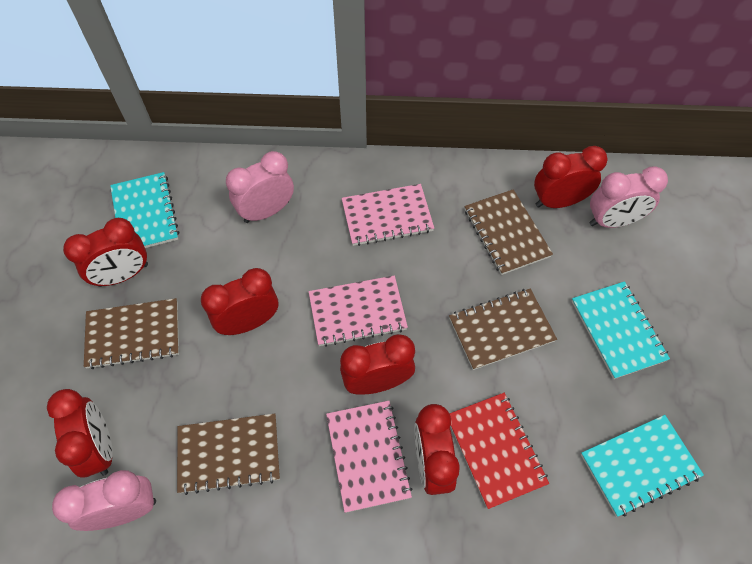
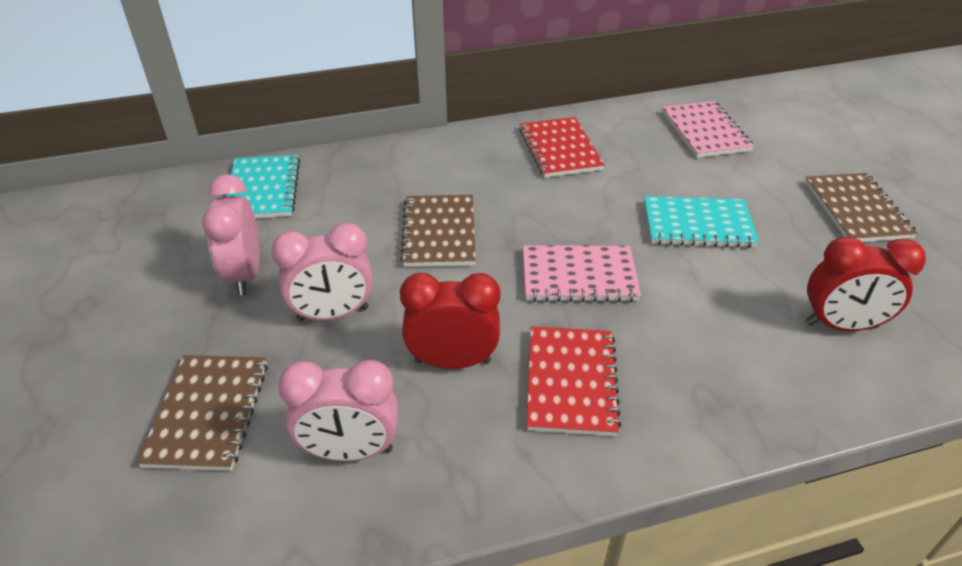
brown notebook: 4 -> 3
pink notebook: 3 -> 2
red clock: 6 -> 2
red notebook: 1 -> 2
turquoise notebook: 3 -> 2

